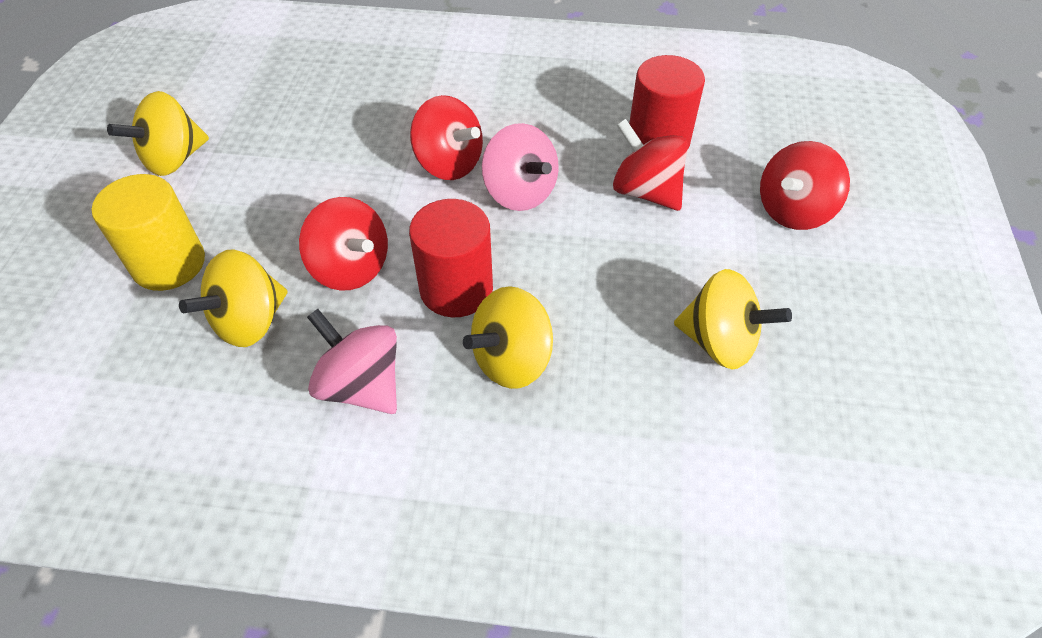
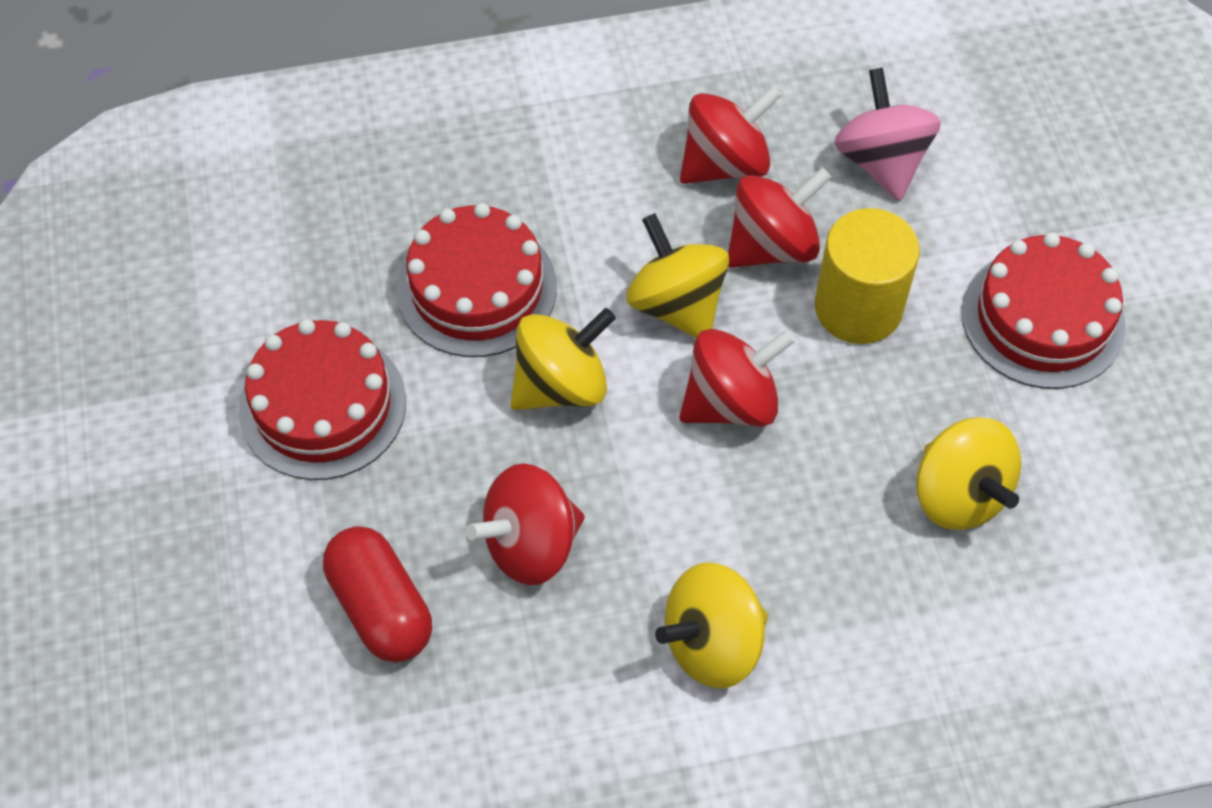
pink spinning top: 2 -> 1
red cake: 0 -> 3
red capsule: 0 -> 1
red cylinder: 2 -> 0

